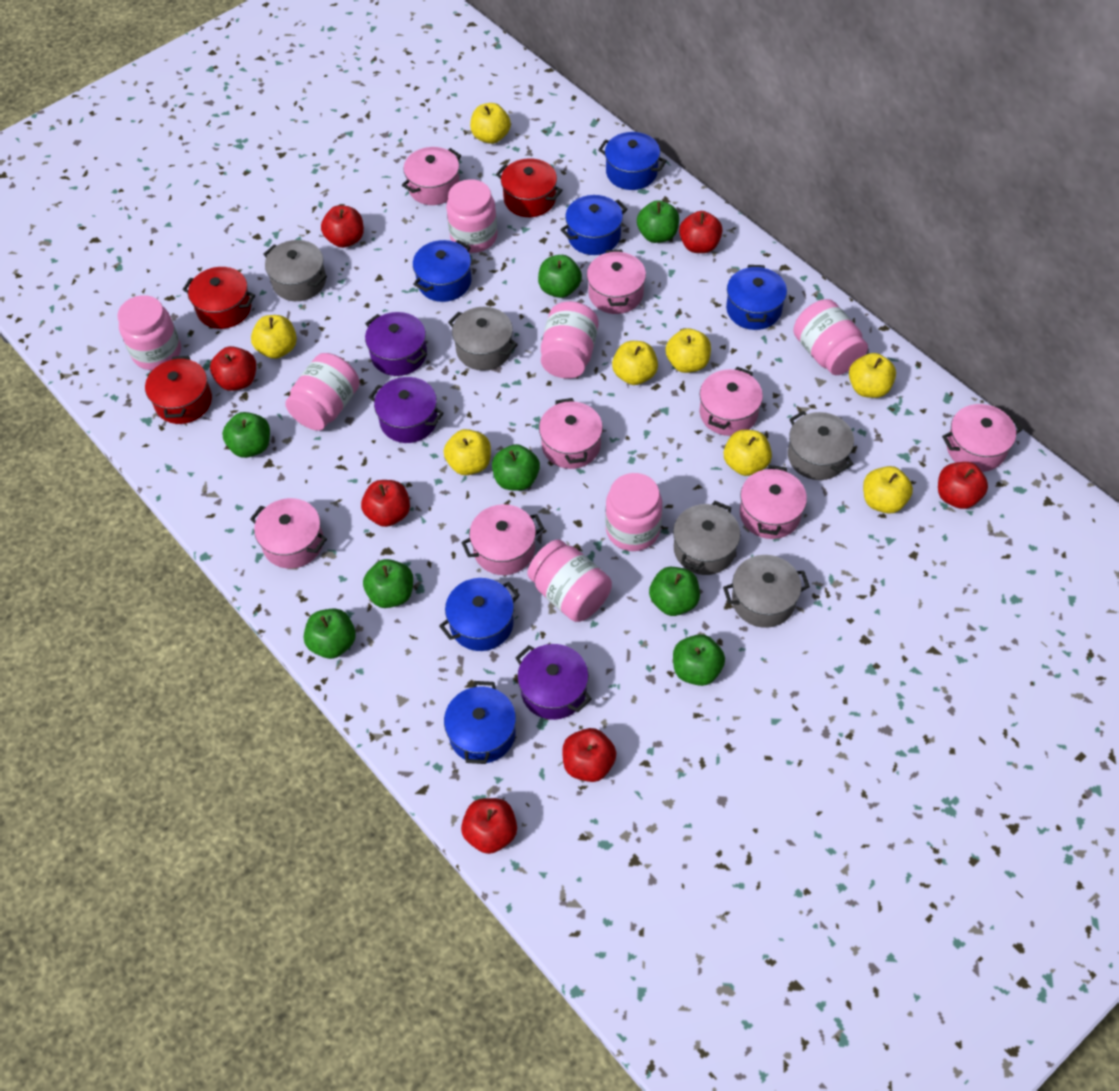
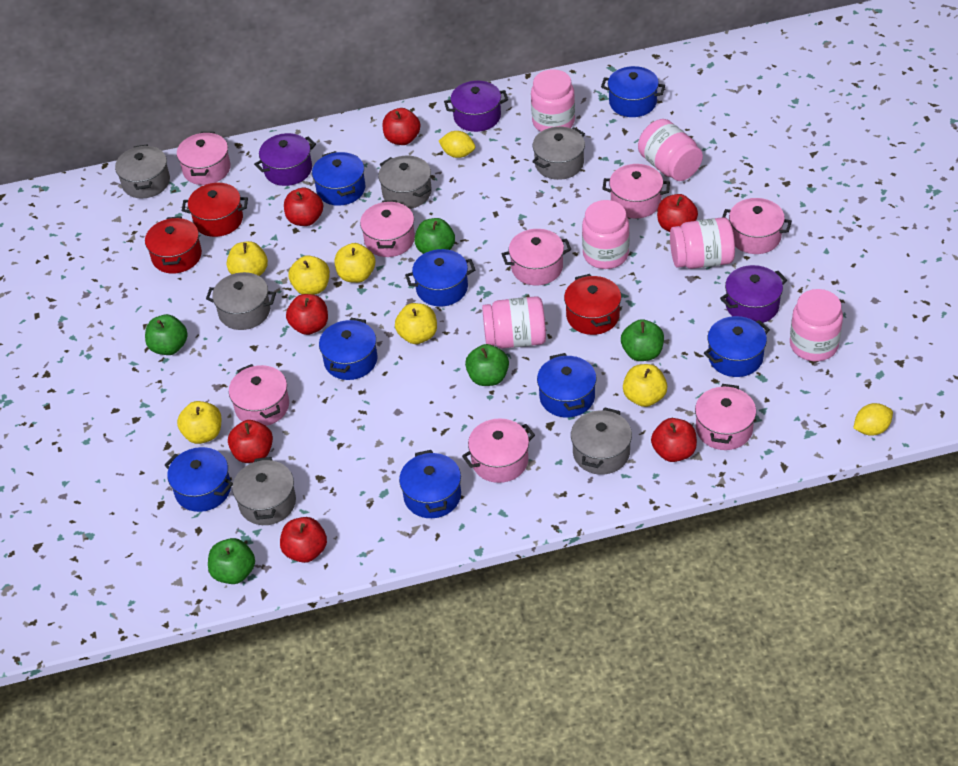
blue pot: 6 -> 8
green apple: 8 -> 5
grey pot: 5 -> 6
pink jar: 7 -> 6
yellow apple: 8 -> 6
yellow lemon: 0 -> 2

